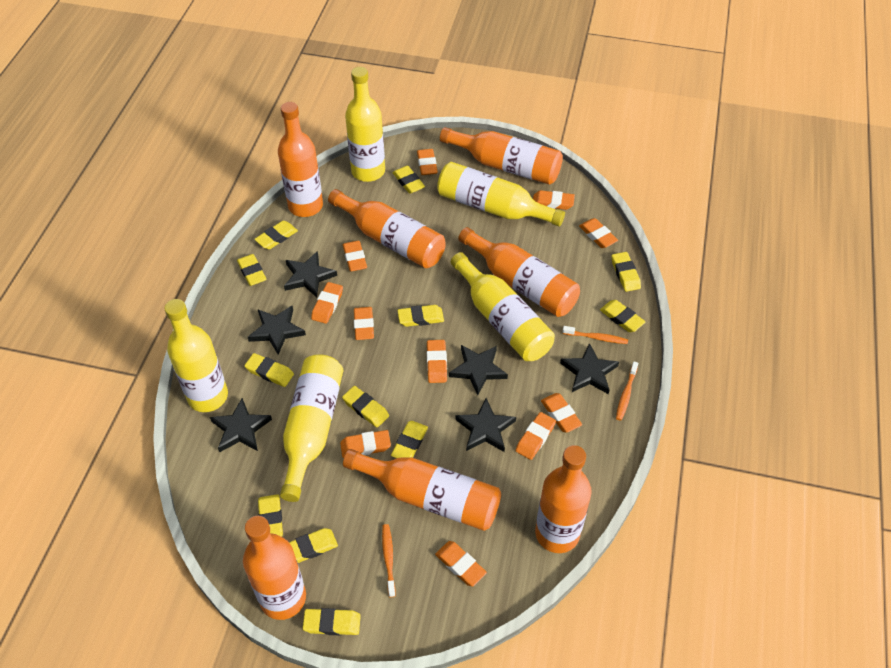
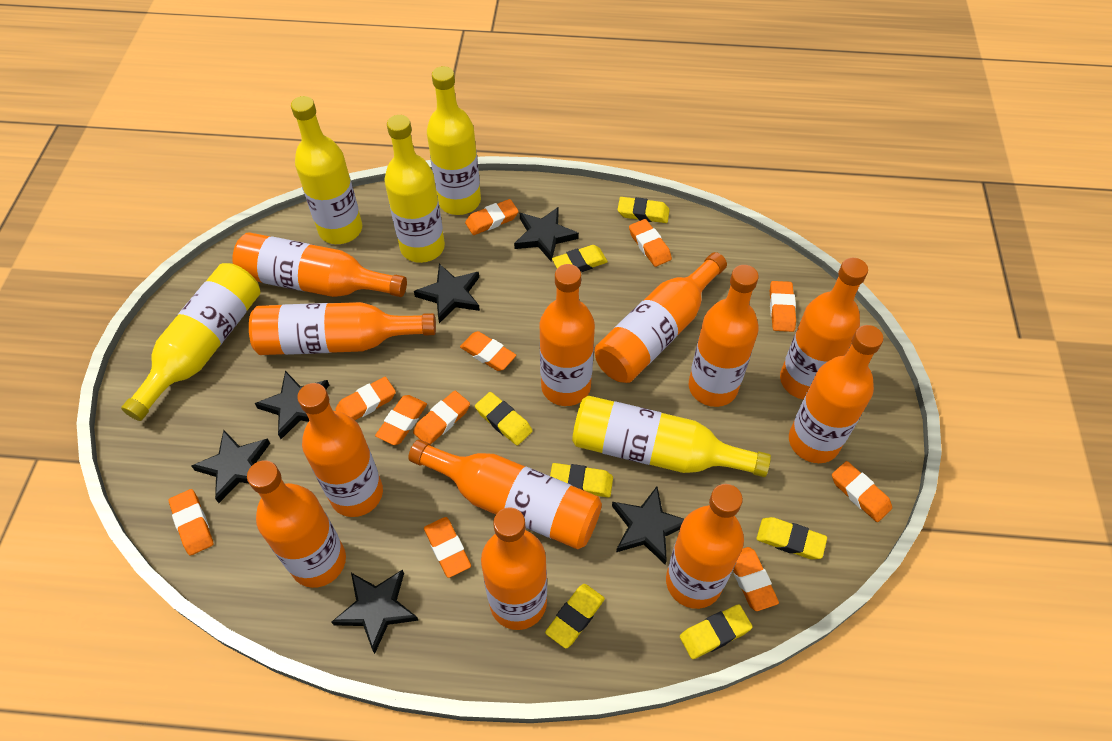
orange bottle: 7 -> 12
orange toothbrush: 3 -> 0
yellow eraser: 12 -> 7

